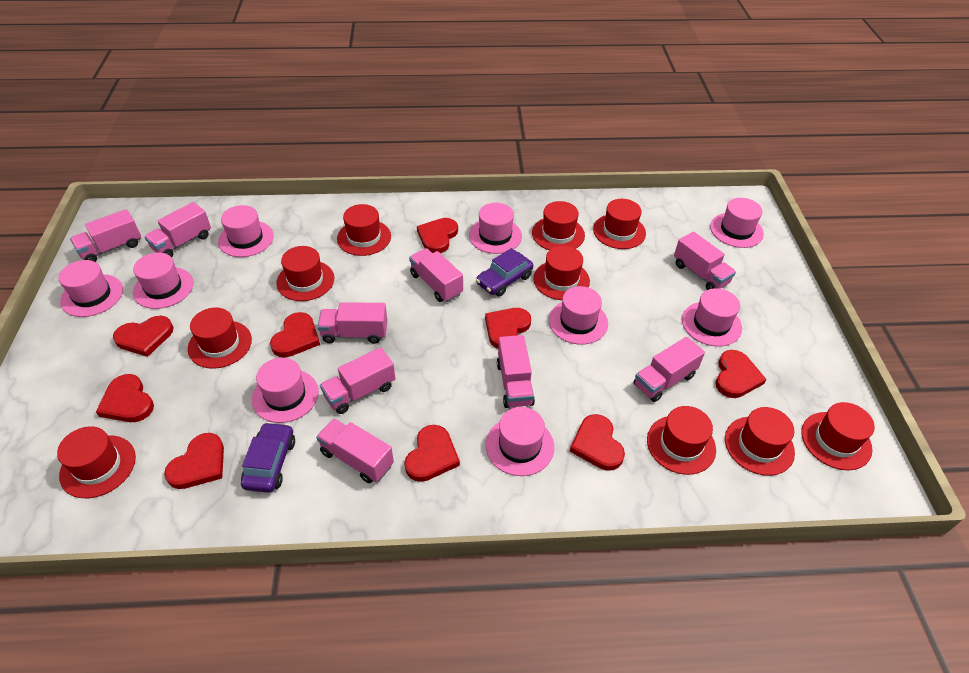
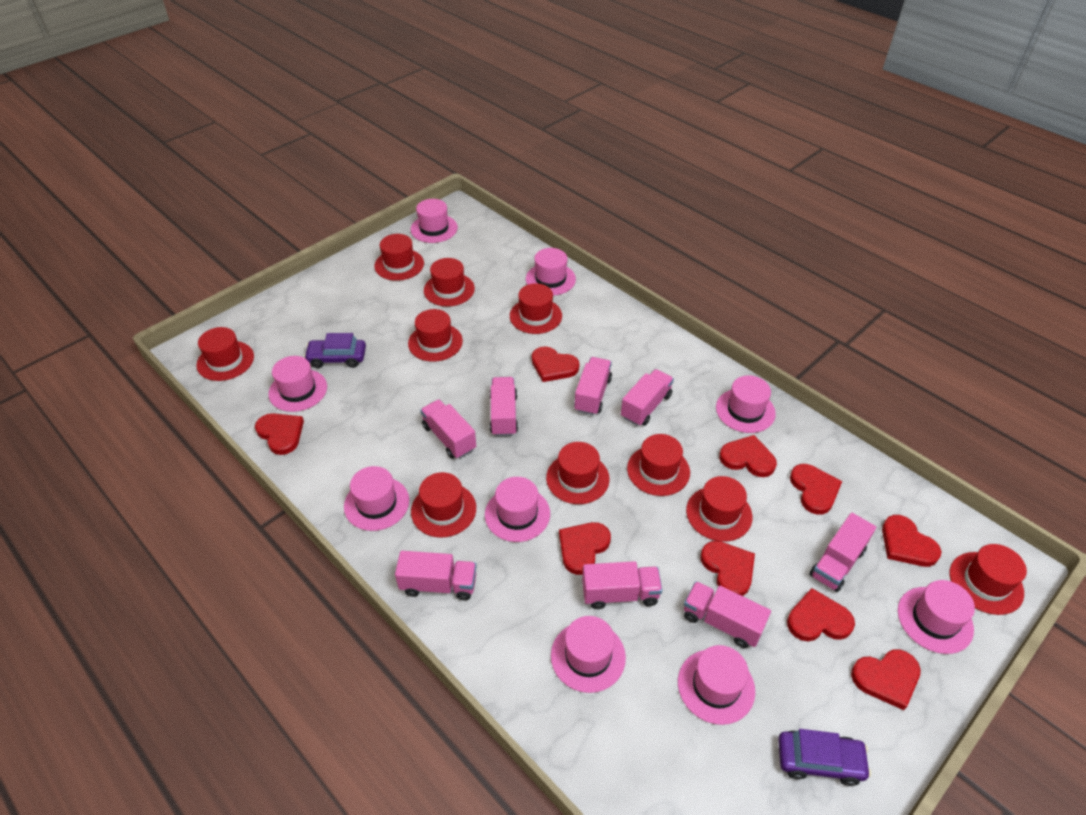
pink truck: 9 -> 8

